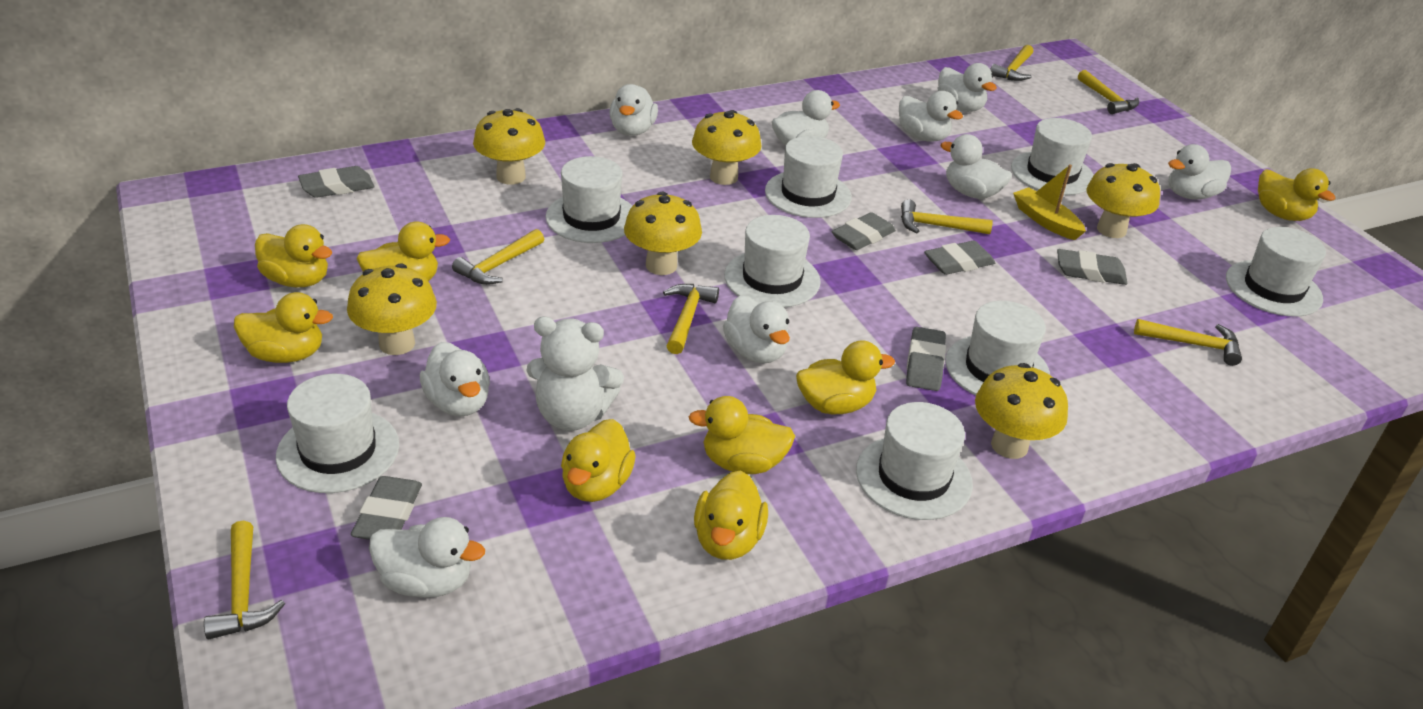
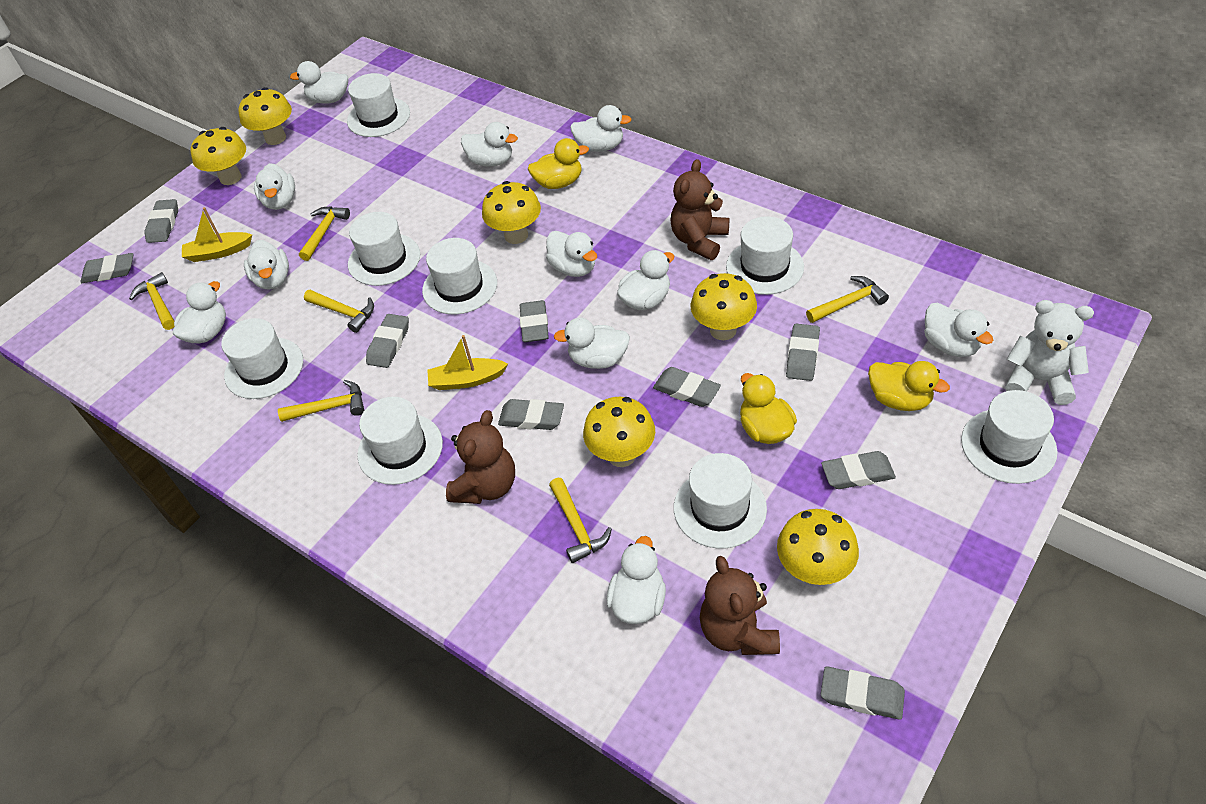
brown teddy bear: 0 -> 3
grey eraser: 6 -> 9
white duck: 9 -> 11
yellow boat: 1 -> 2
yellow duck: 8 -> 3
yellow hammer: 7 -> 6

